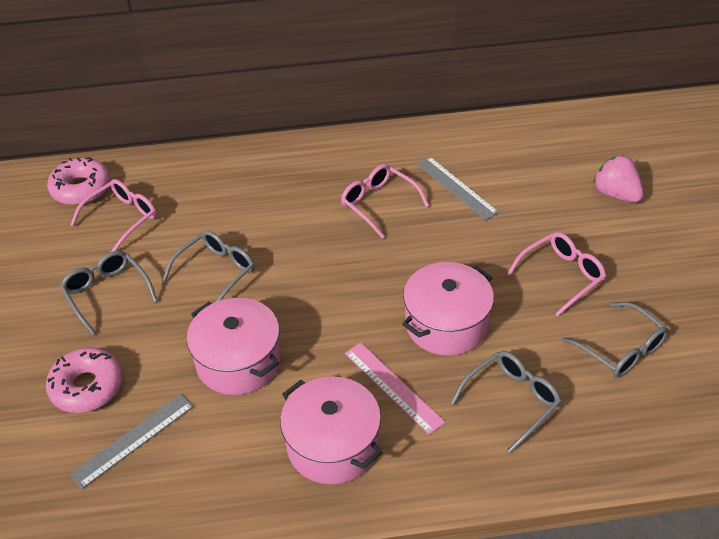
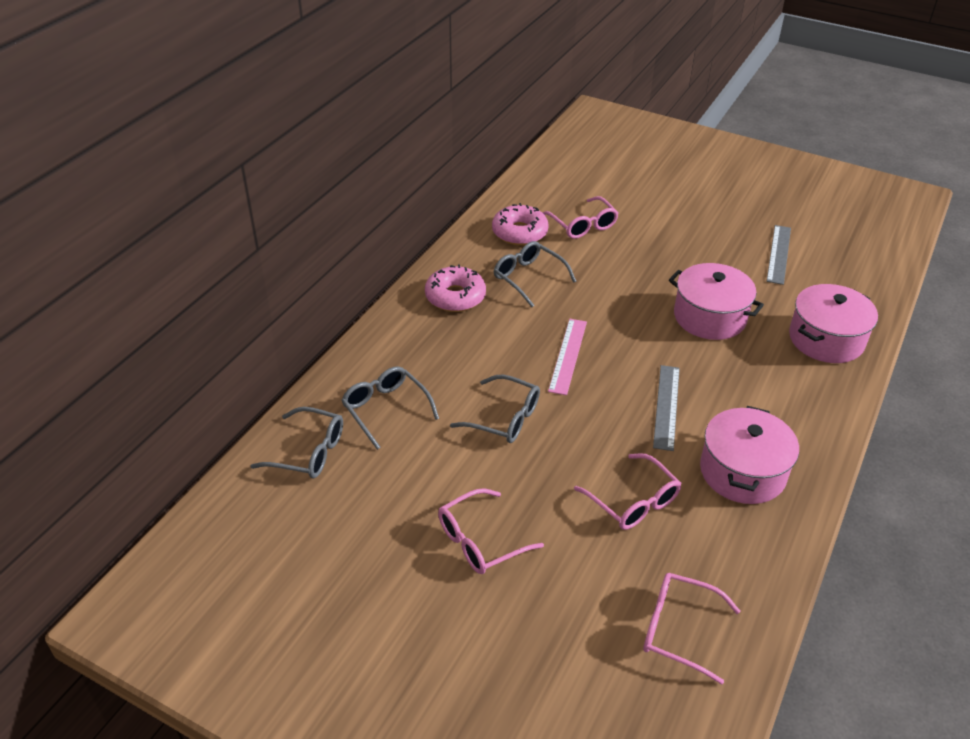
pink glasses: 3 -> 4
pink strawberry: 1 -> 0

